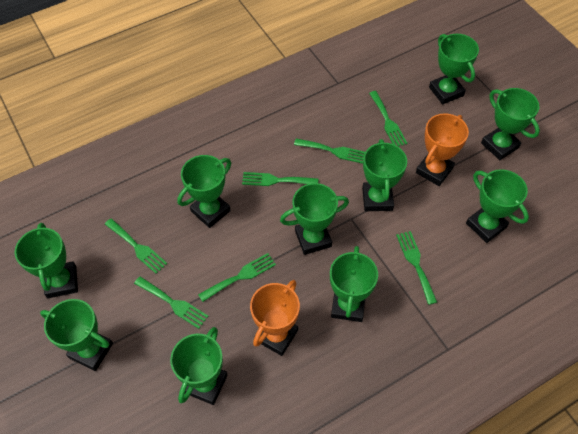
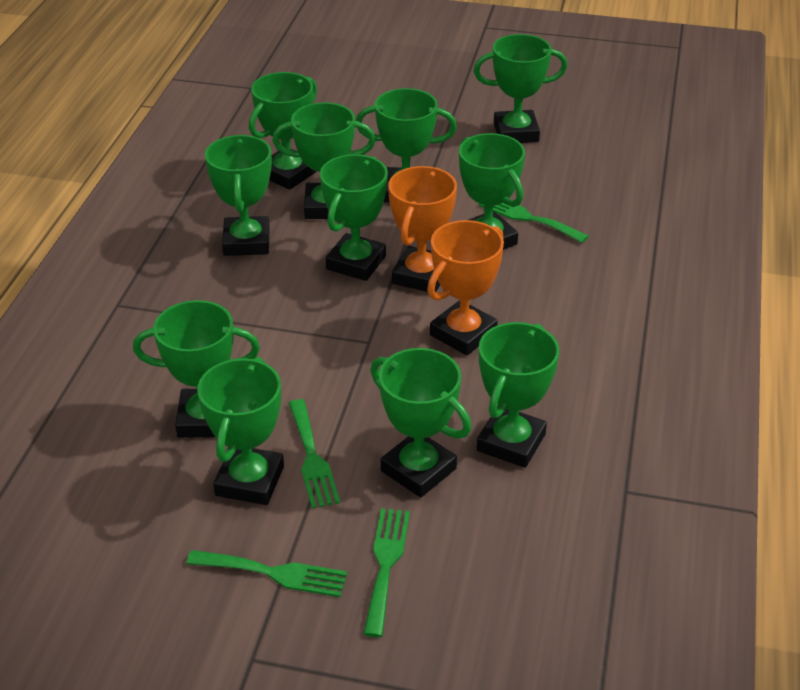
green fork: 7 -> 4
green trophy: 10 -> 11

